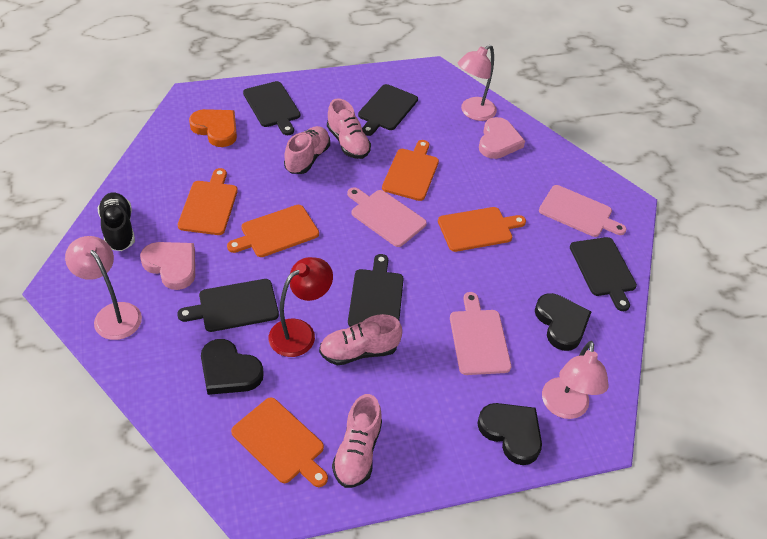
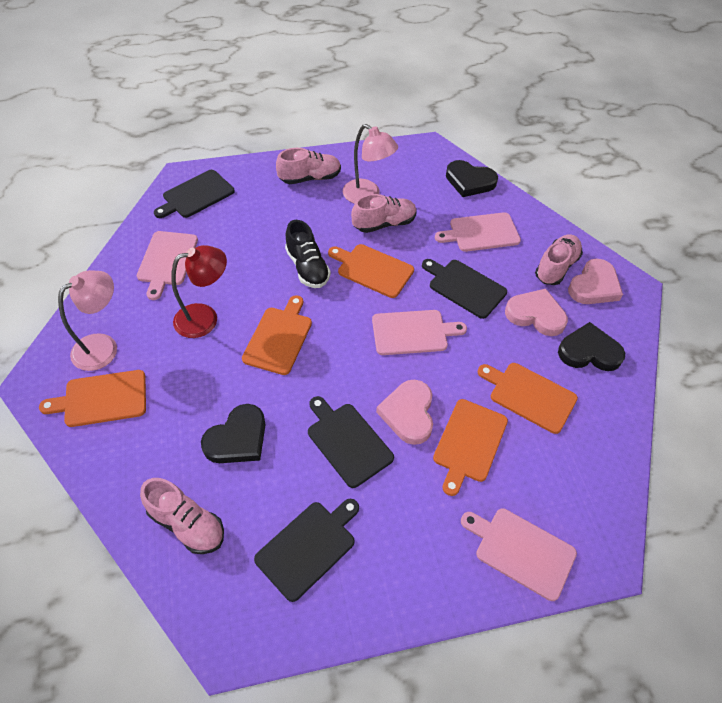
black cutting board: 5 -> 4
orange heart: 1 -> 0
pink cutting board: 3 -> 4
pink heart: 2 -> 3
pink lamp: 3 -> 2

